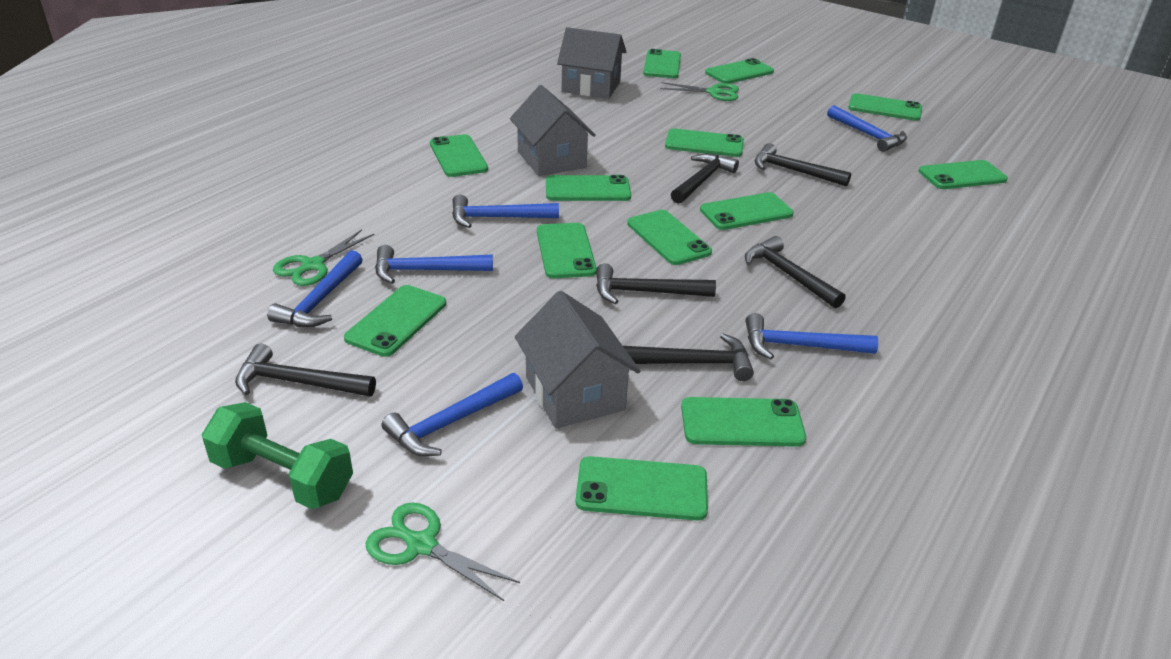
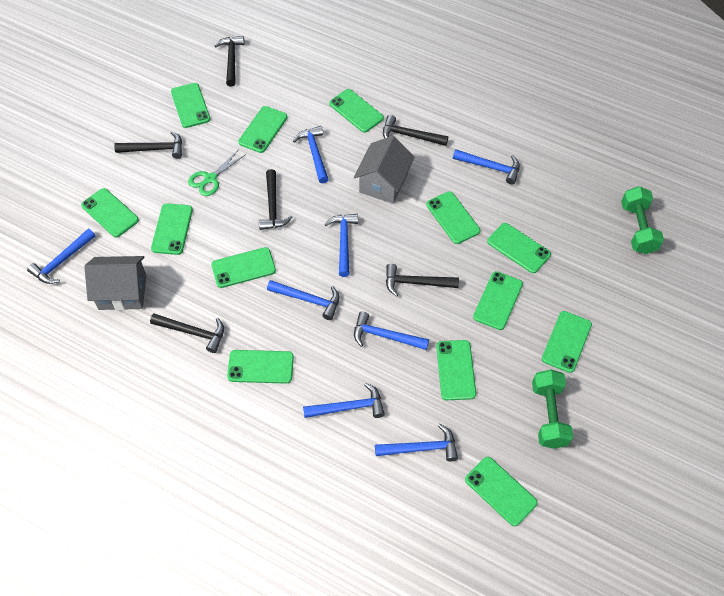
blue hammer: 6 -> 8
green dumbbell: 1 -> 2
green scissors: 3 -> 1
grey house: 3 -> 2

